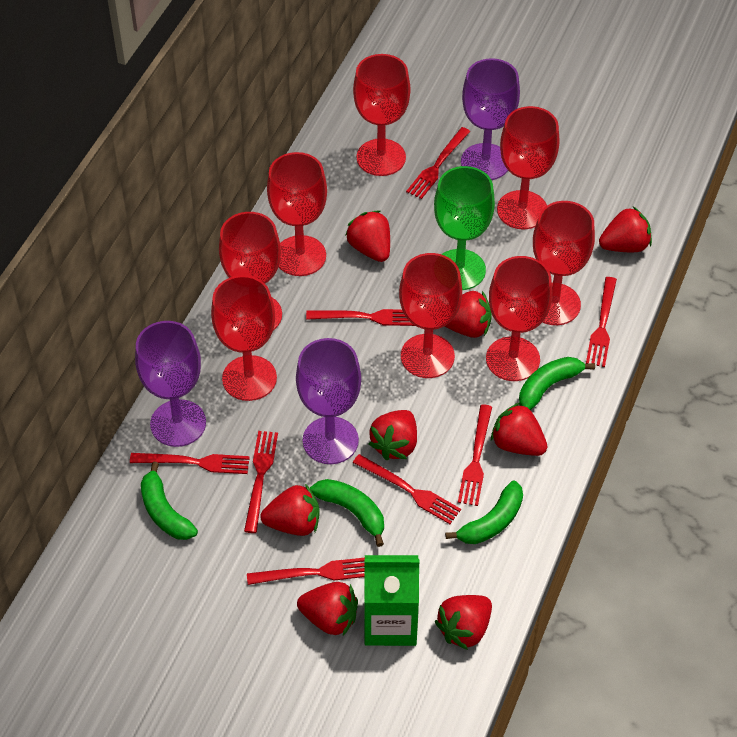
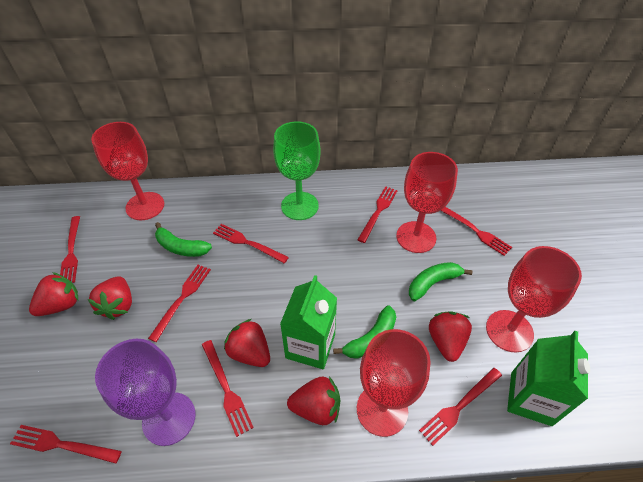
green banana: 4 -> 3
green carton: 1 -> 2
purple goblet: 3 -> 1
red goblet: 8 -> 4
red strawberry: 8 -> 5

